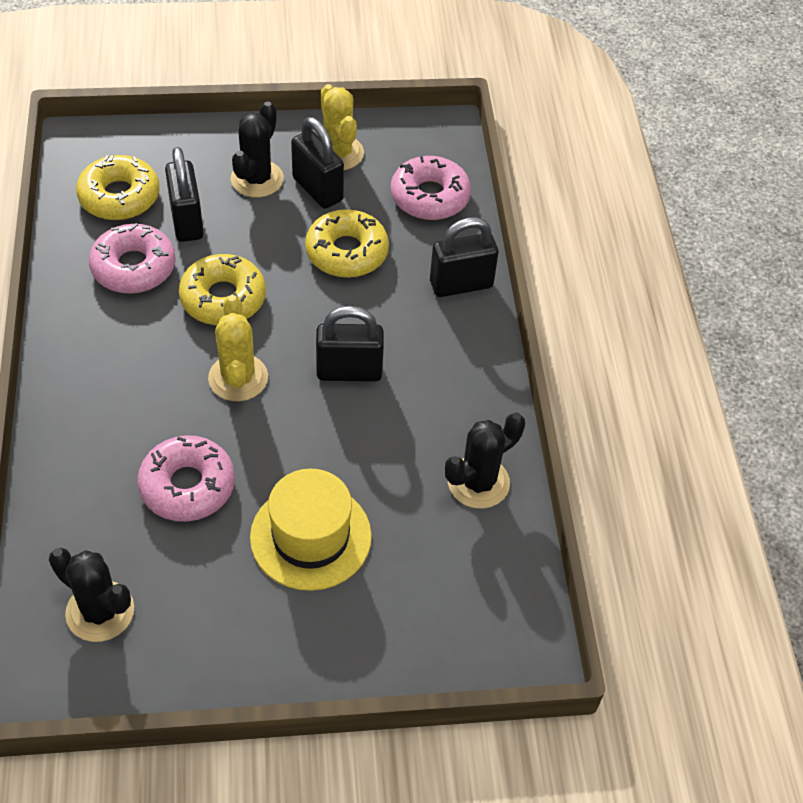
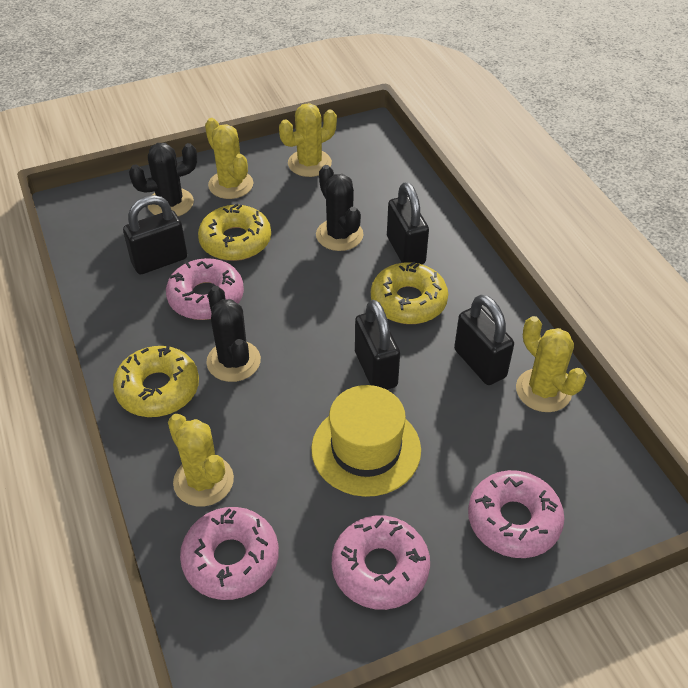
pink donut: 3 -> 4
yellow cactus: 2 -> 4

